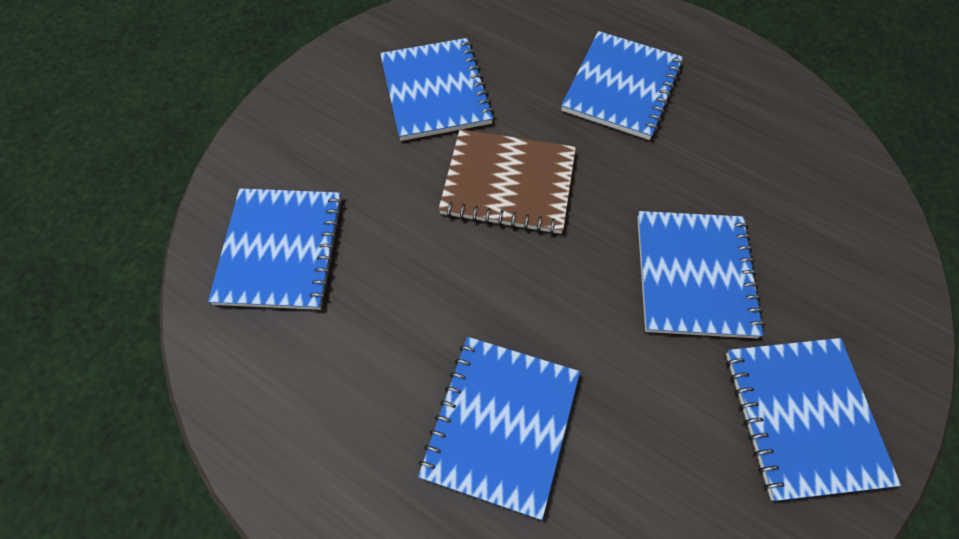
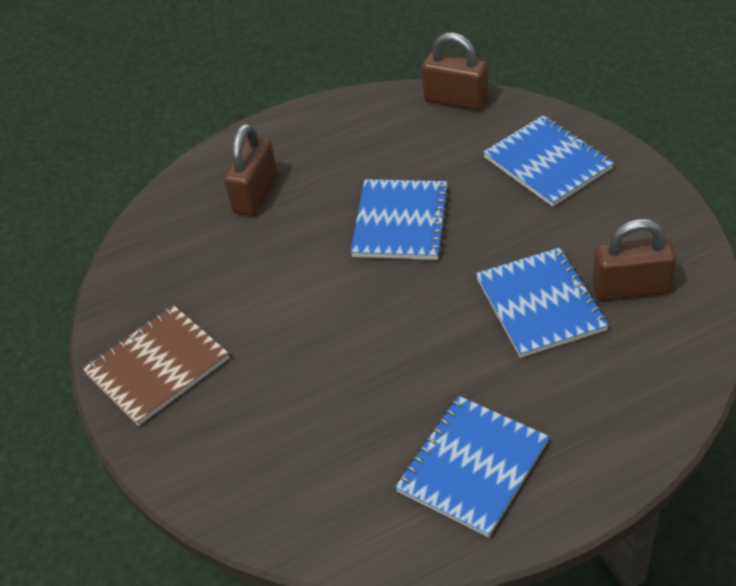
blue notebook: 6 -> 4
brown padlock: 0 -> 3

